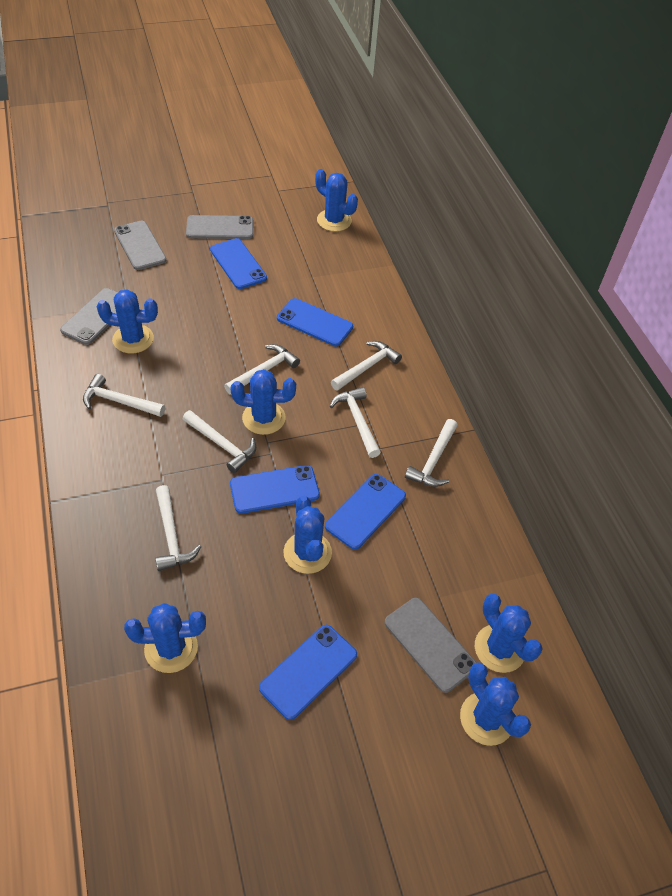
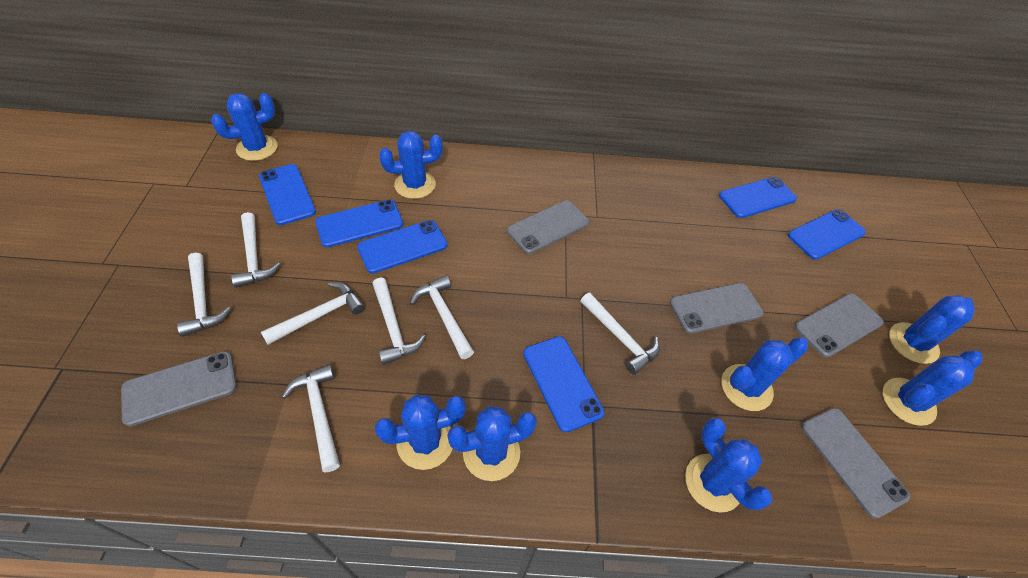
blue cactus: 7 -> 8
blue phone: 5 -> 6
grey phone: 4 -> 5

